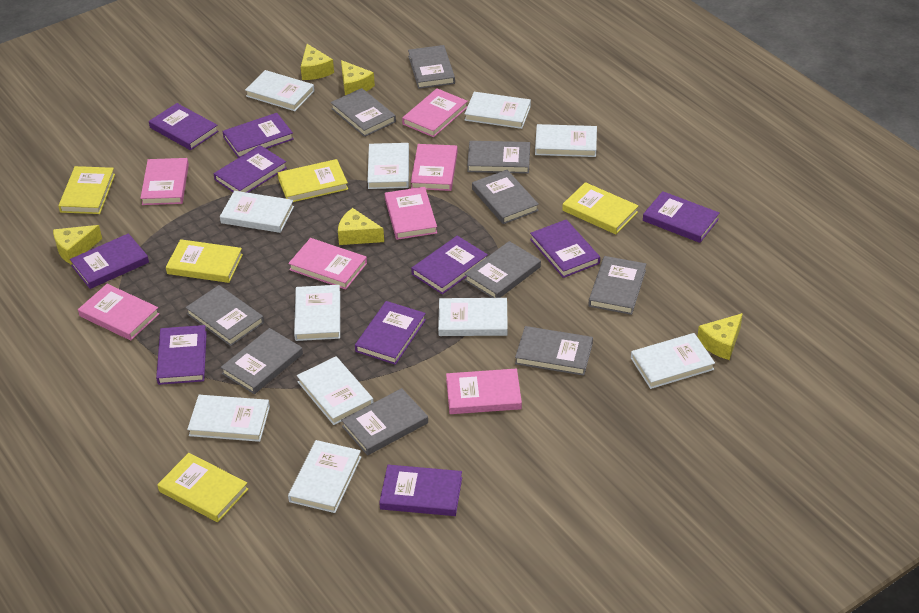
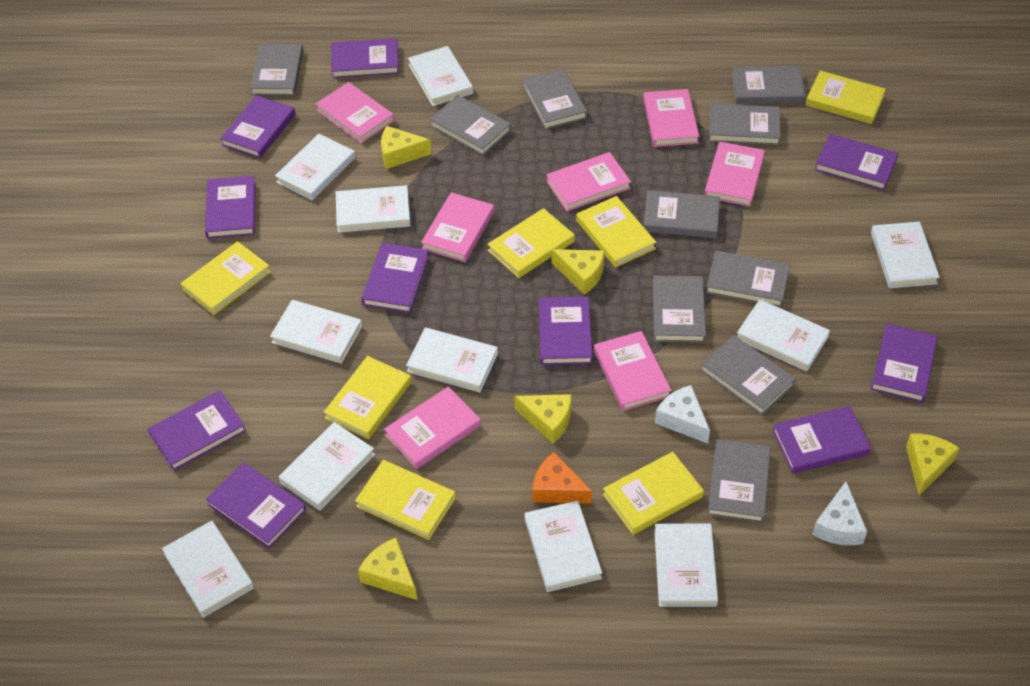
orange cheese: 0 -> 1
white cheese: 0 -> 2
yellow book: 5 -> 7

